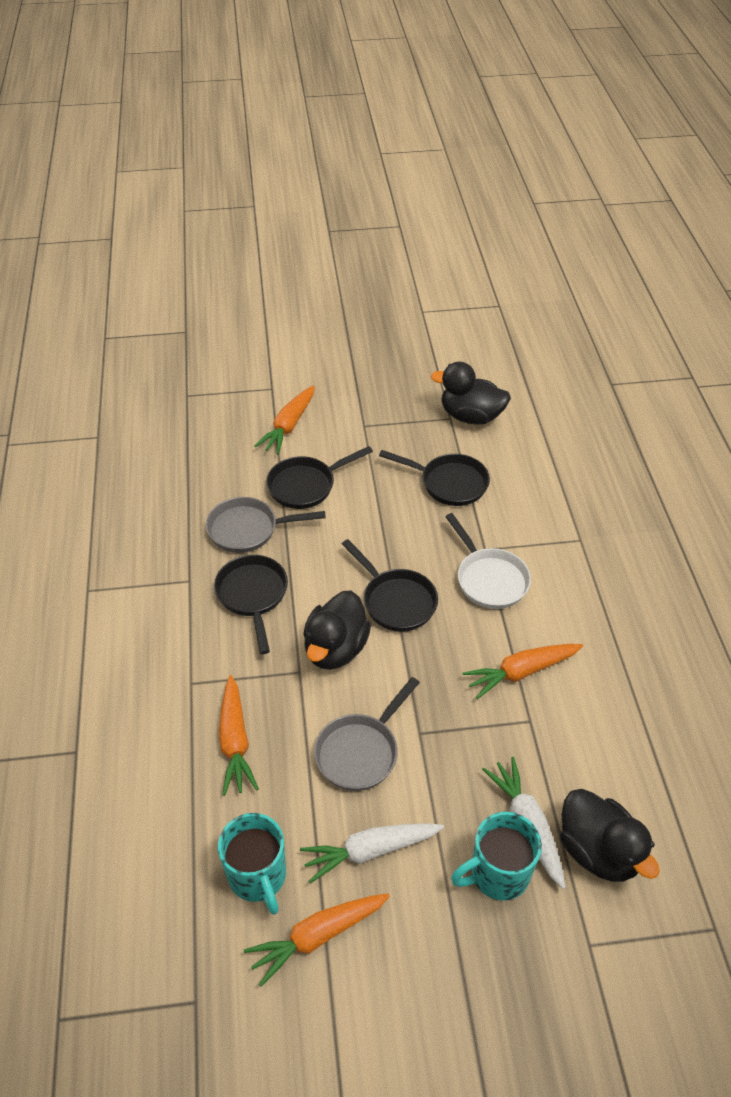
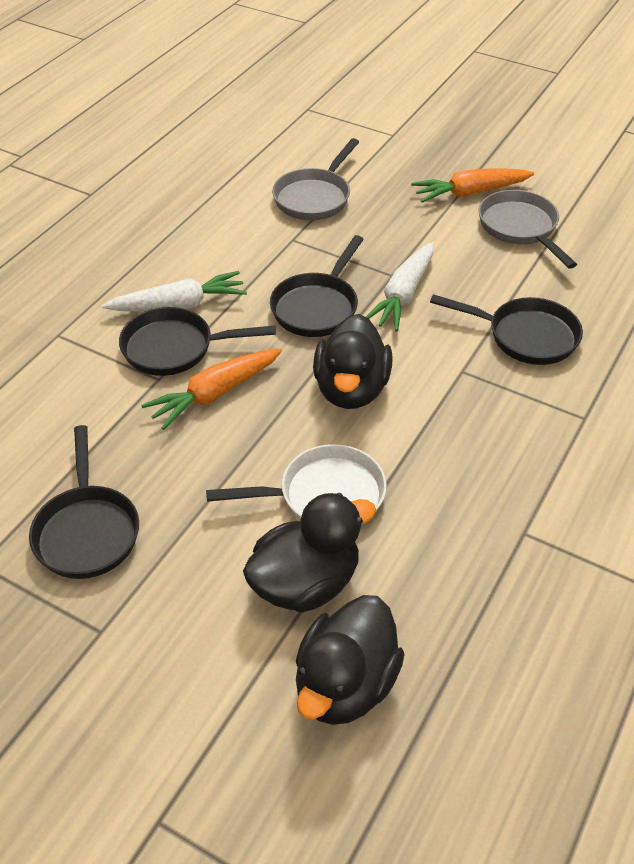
orange carrot: 4 -> 2
turquoise mug: 2 -> 0

